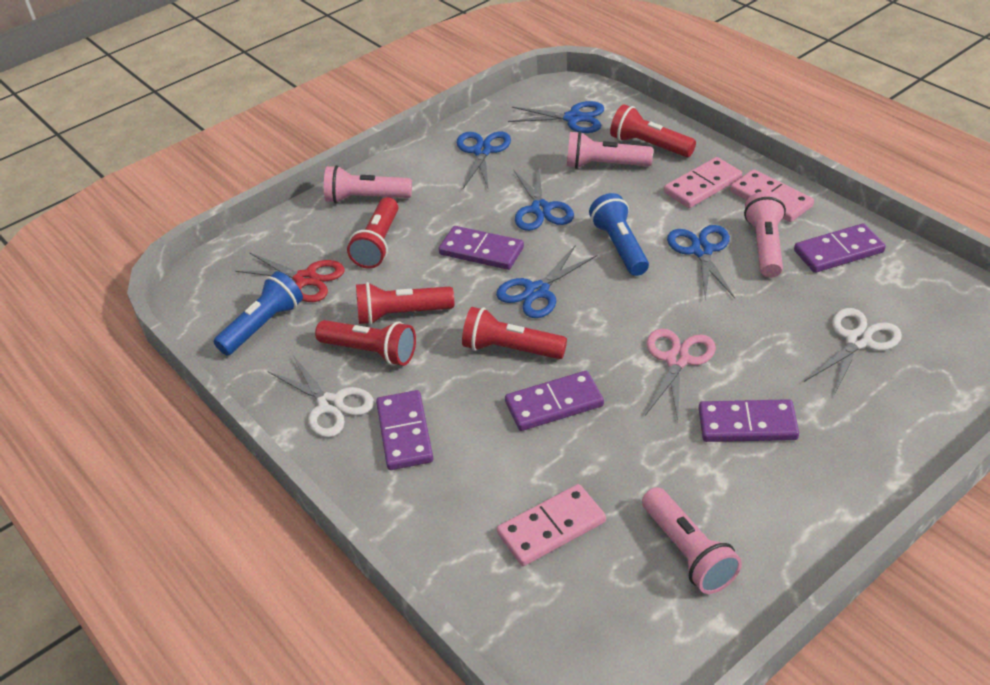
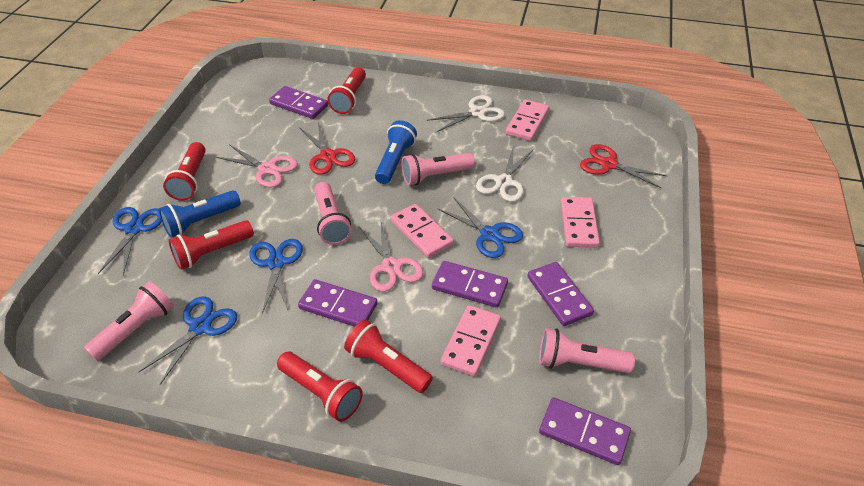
blue scissors: 5 -> 4
pink domino: 3 -> 4
pink scissors: 1 -> 2
red scissors: 1 -> 2

